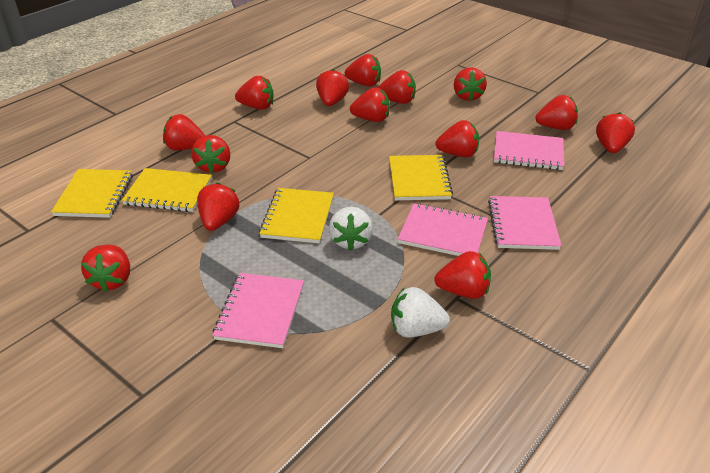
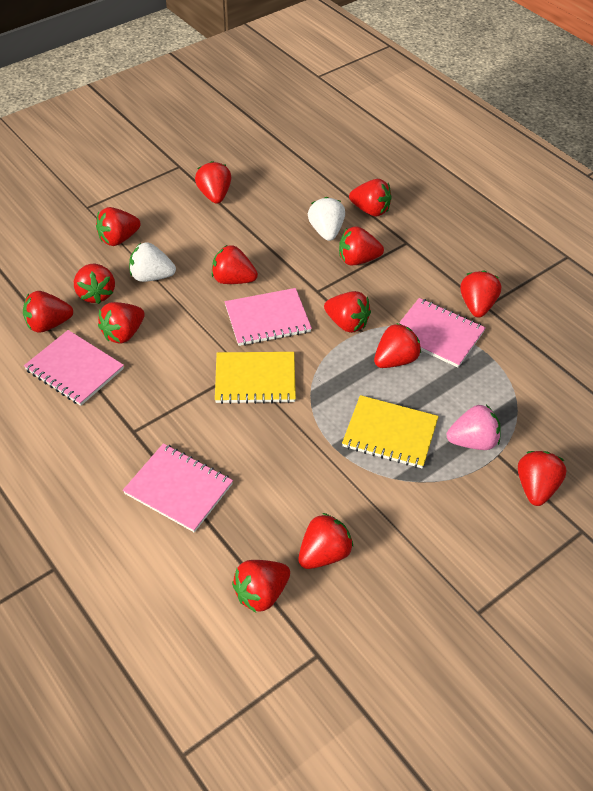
pink strawberry: 0 -> 1
yellow notebook: 4 -> 2

